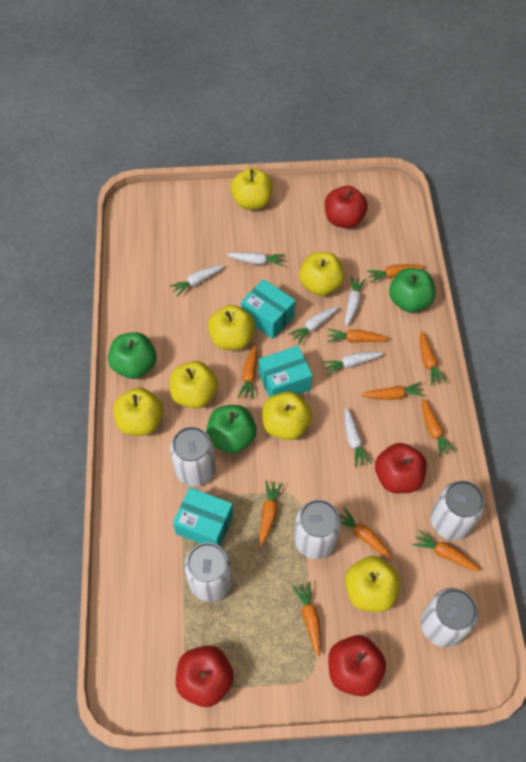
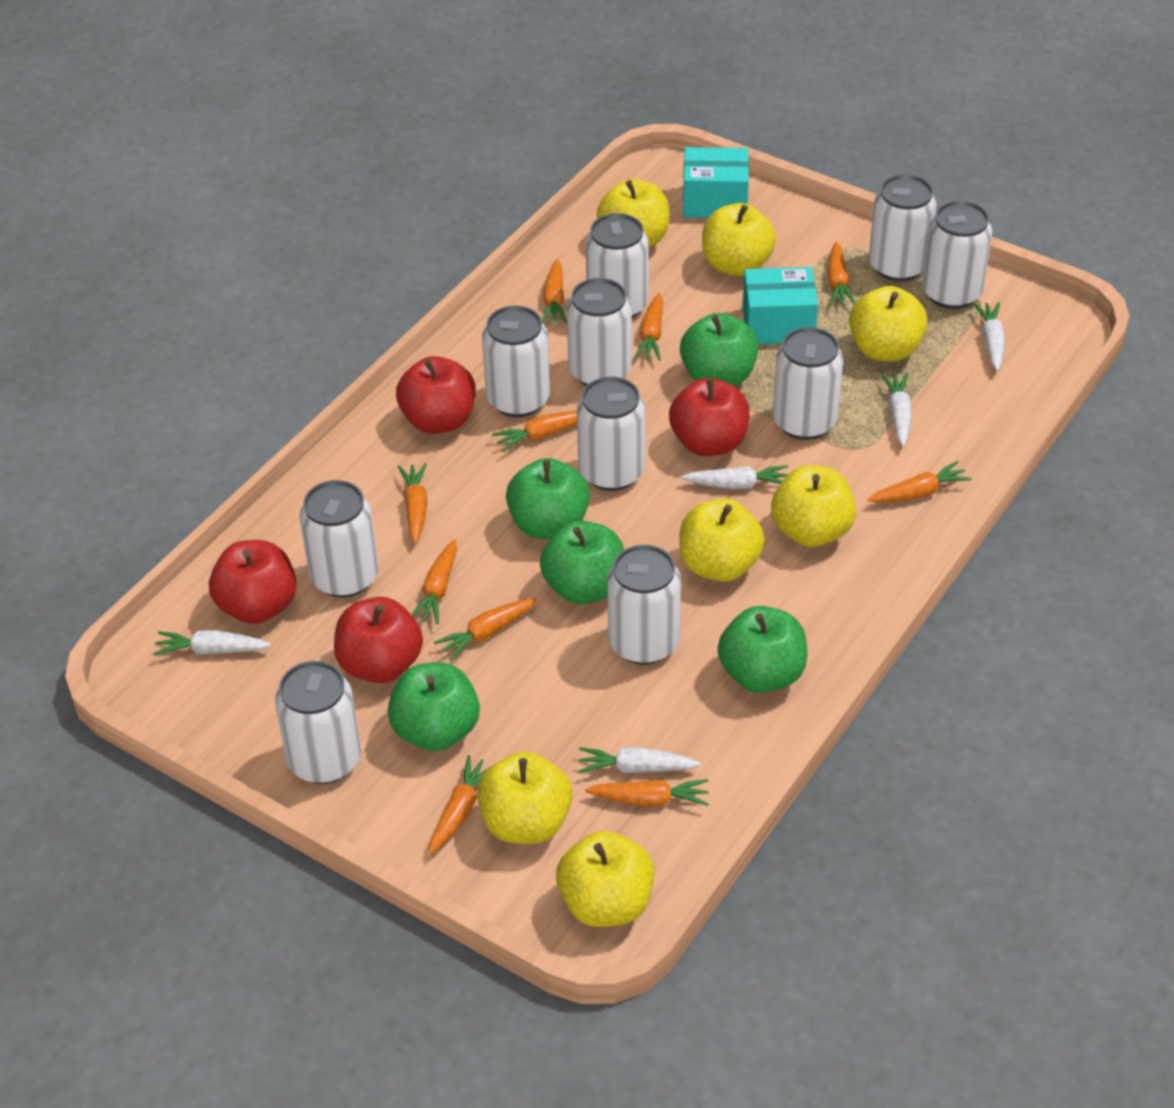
green apple: 3 -> 5
turquoise box: 3 -> 2
white can: 5 -> 10
white carrot: 6 -> 5

